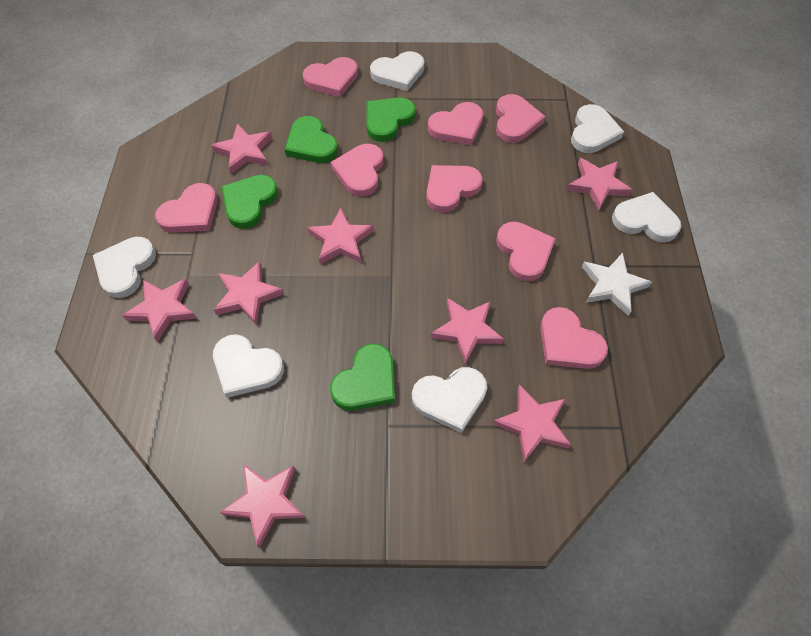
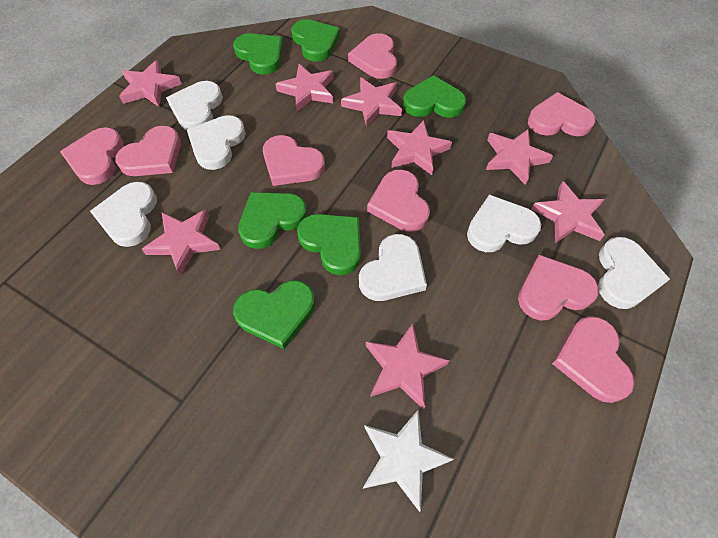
green heart: 4 -> 6

